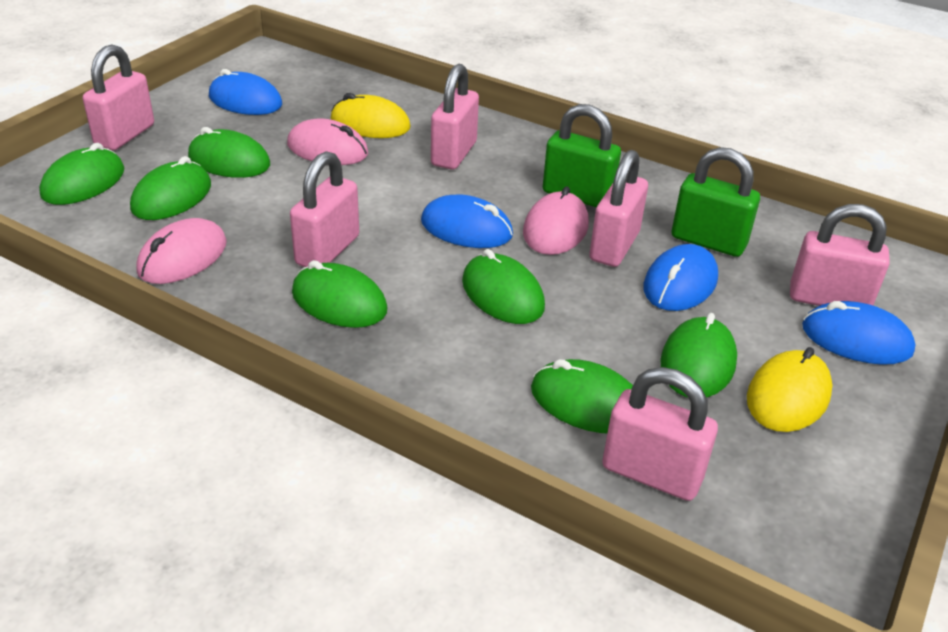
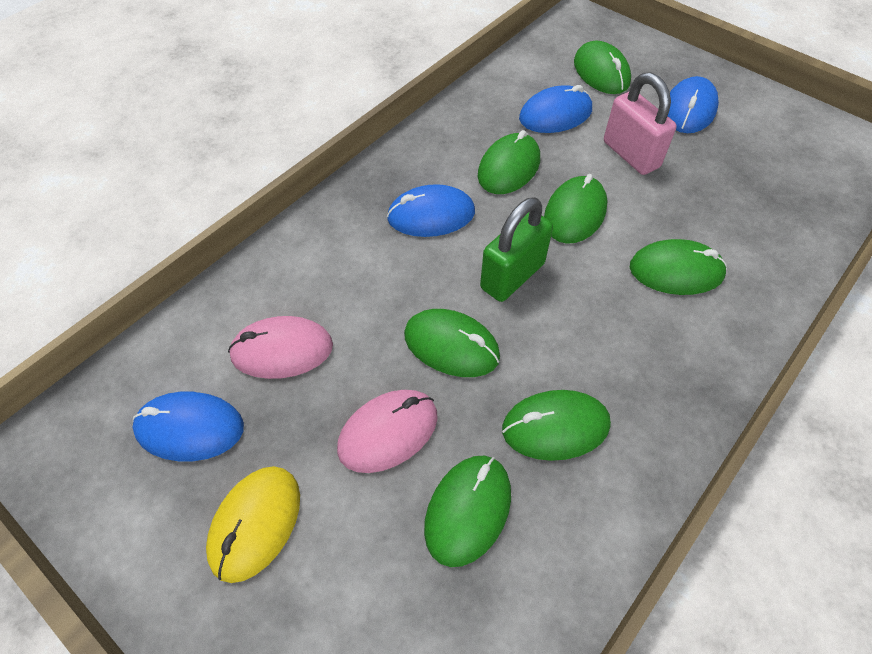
green padlock: 2 -> 1
pink mouse: 3 -> 2
pink padlock: 6 -> 1
yellow mouse: 2 -> 1

